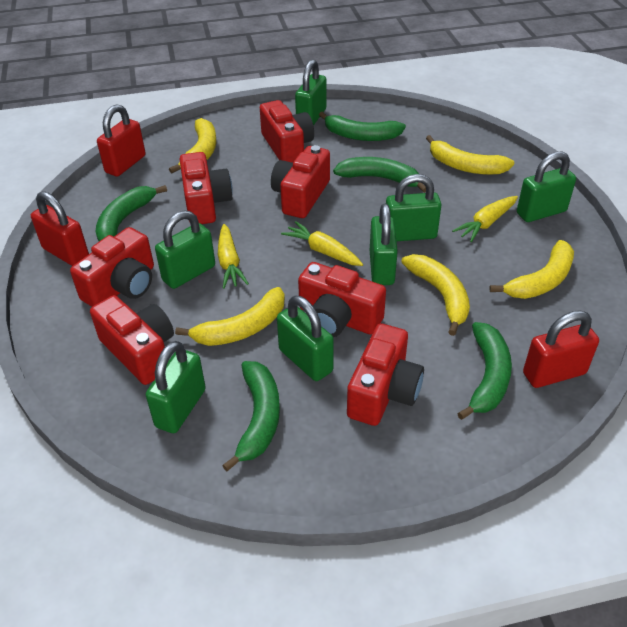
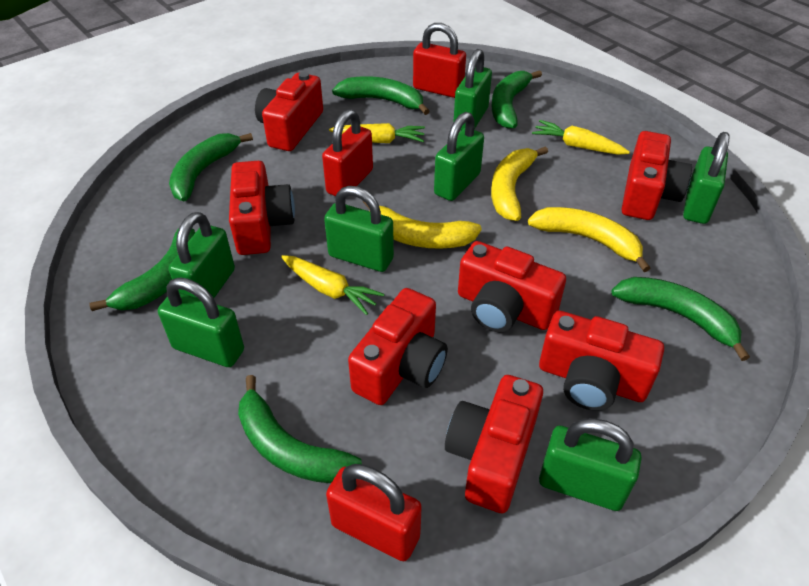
green banana: 5 -> 6
yellow banana: 5 -> 3

